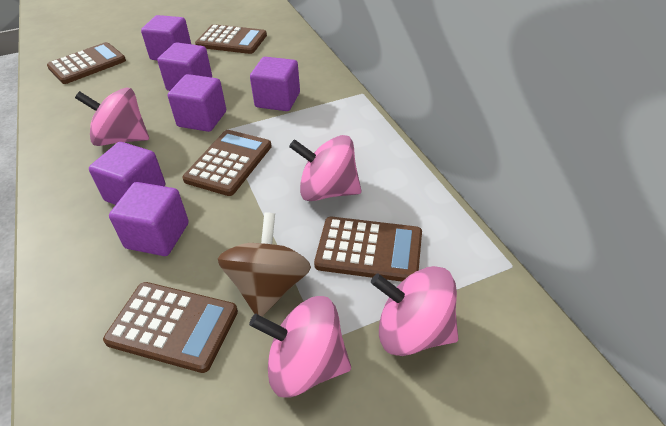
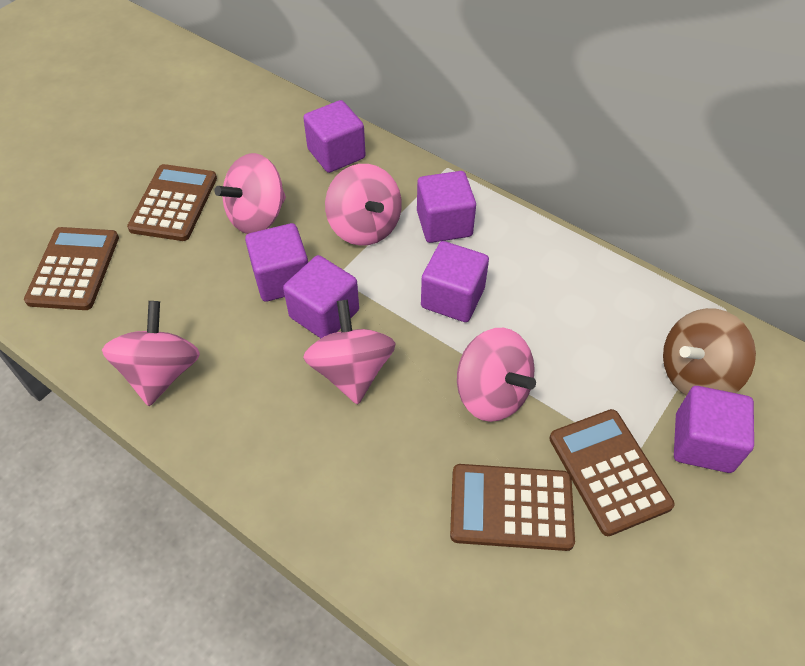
brown calculator: 5 -> 4
pink spinning top: 4 -> 5

